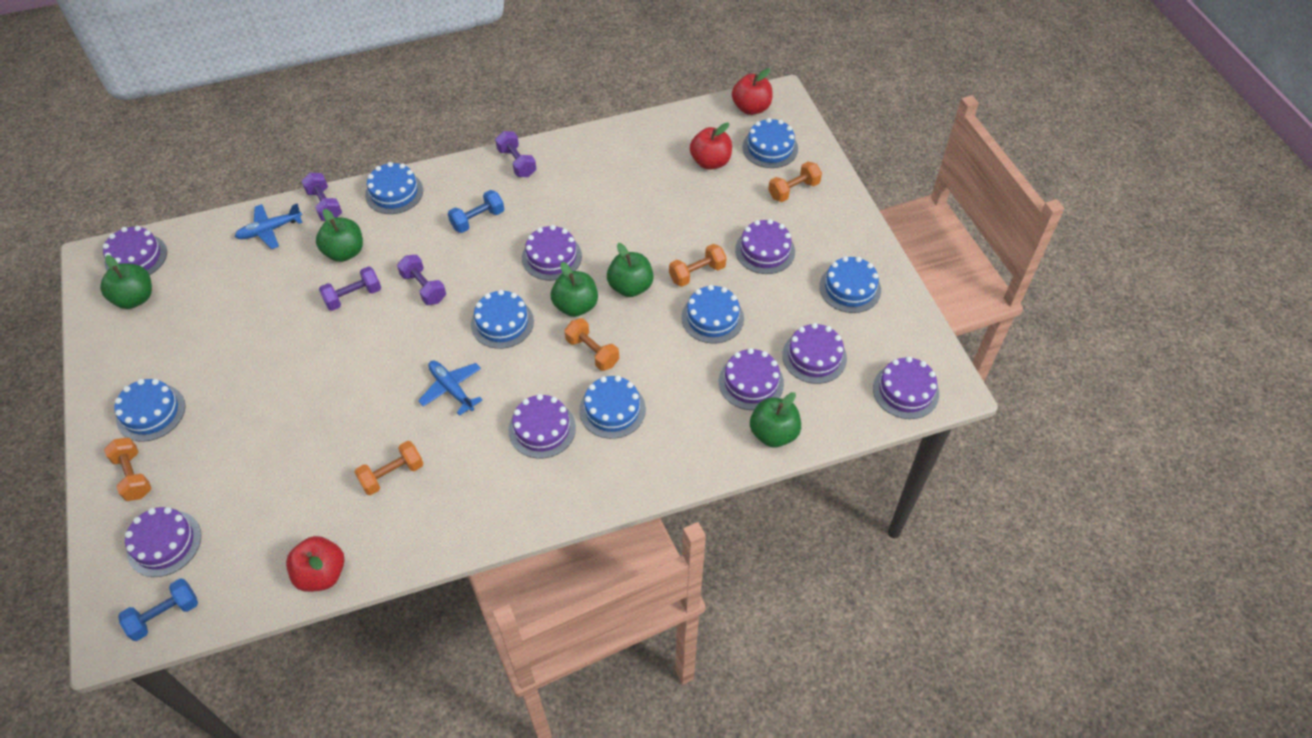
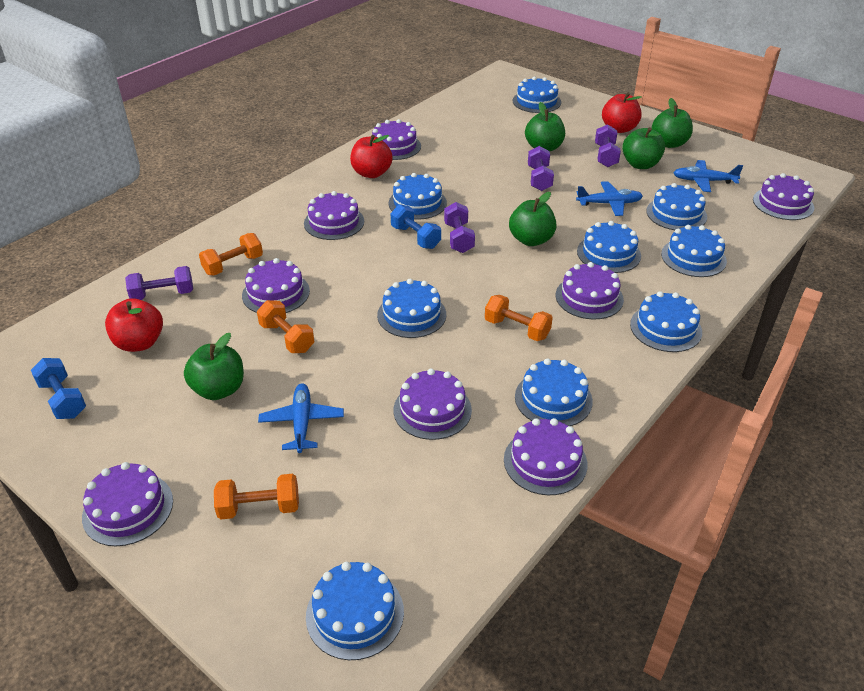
blue cake: 7 -> 9
blue plane: 2 -> 3
orange dumbbell: 5 -> 4

